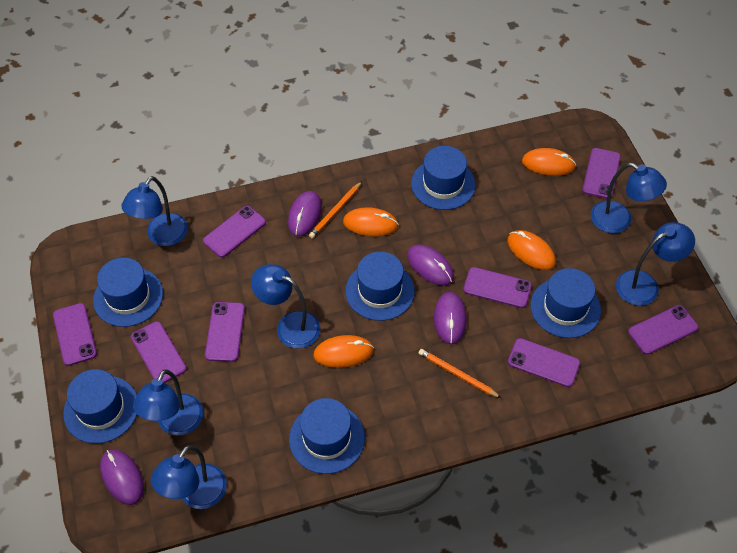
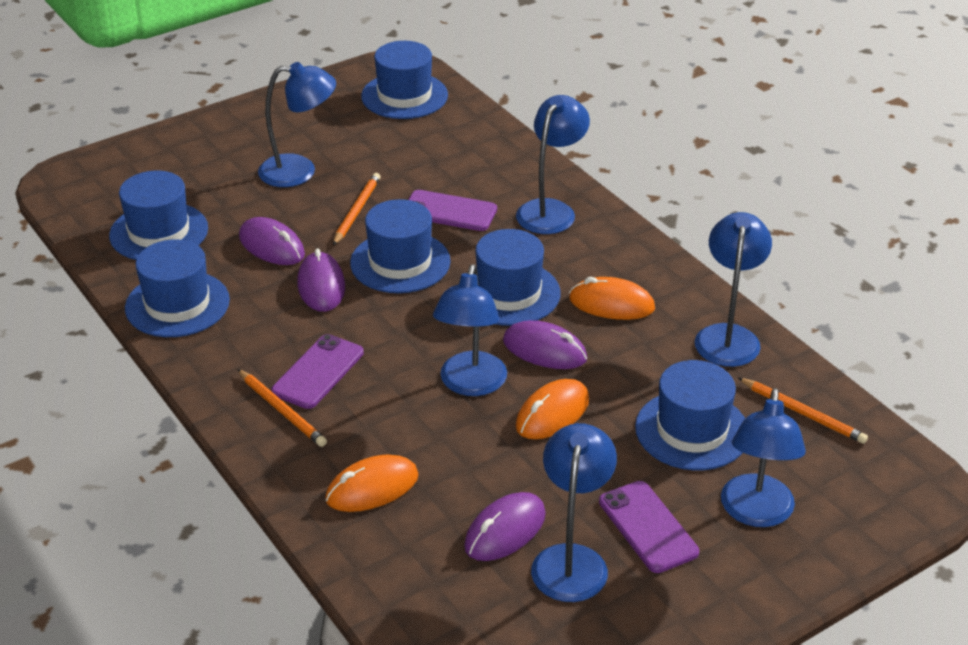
orange mouse: 4 -> 3
orange pencil: 2 -> 3
purple phone: 8 -> 3

